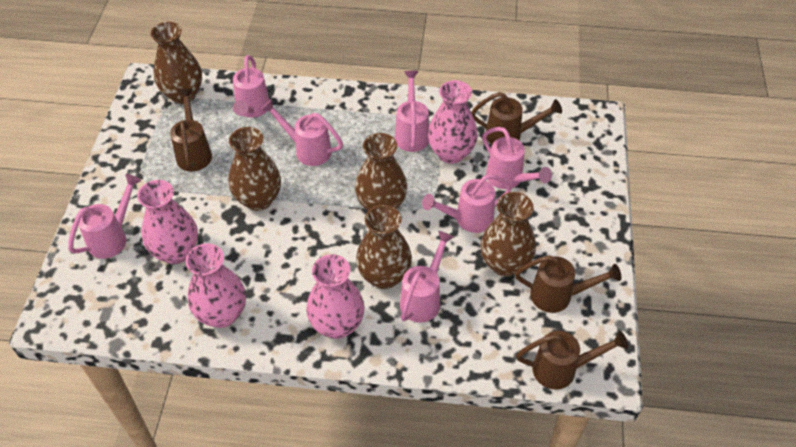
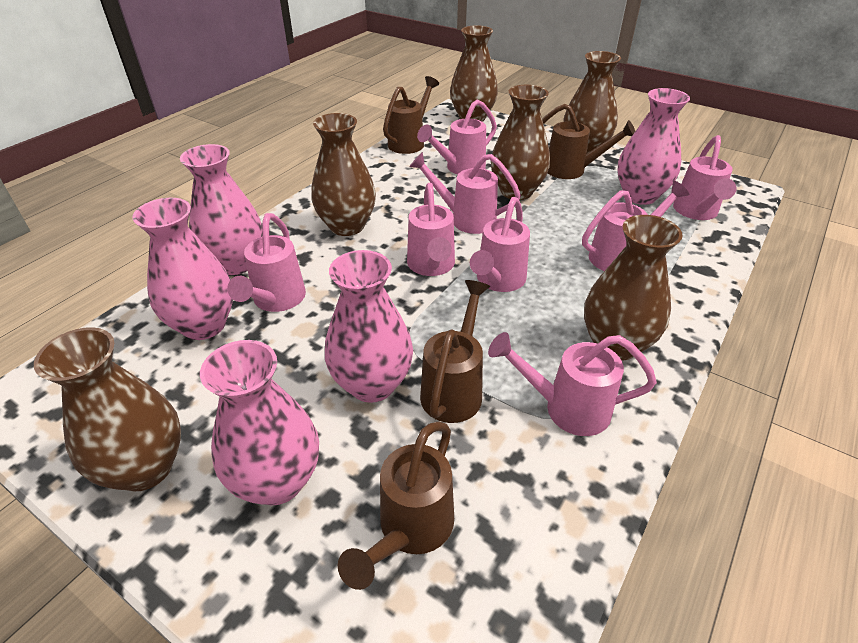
brown vase: 5 -> 6
pink vase: 4 -> 5
pink watering can: 7 -> 8

